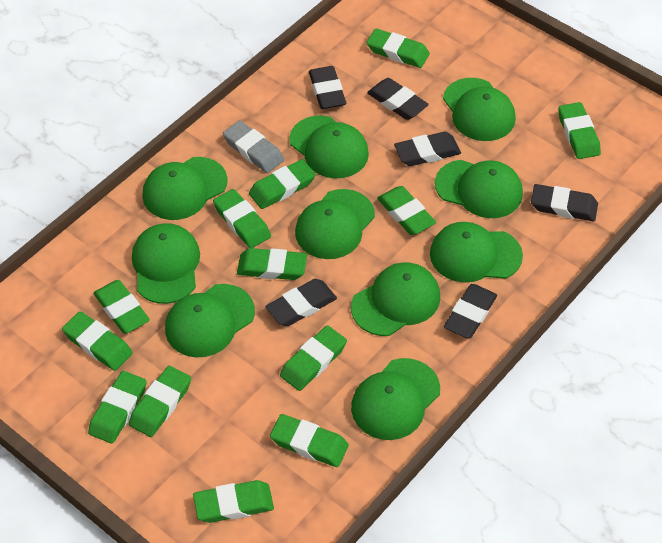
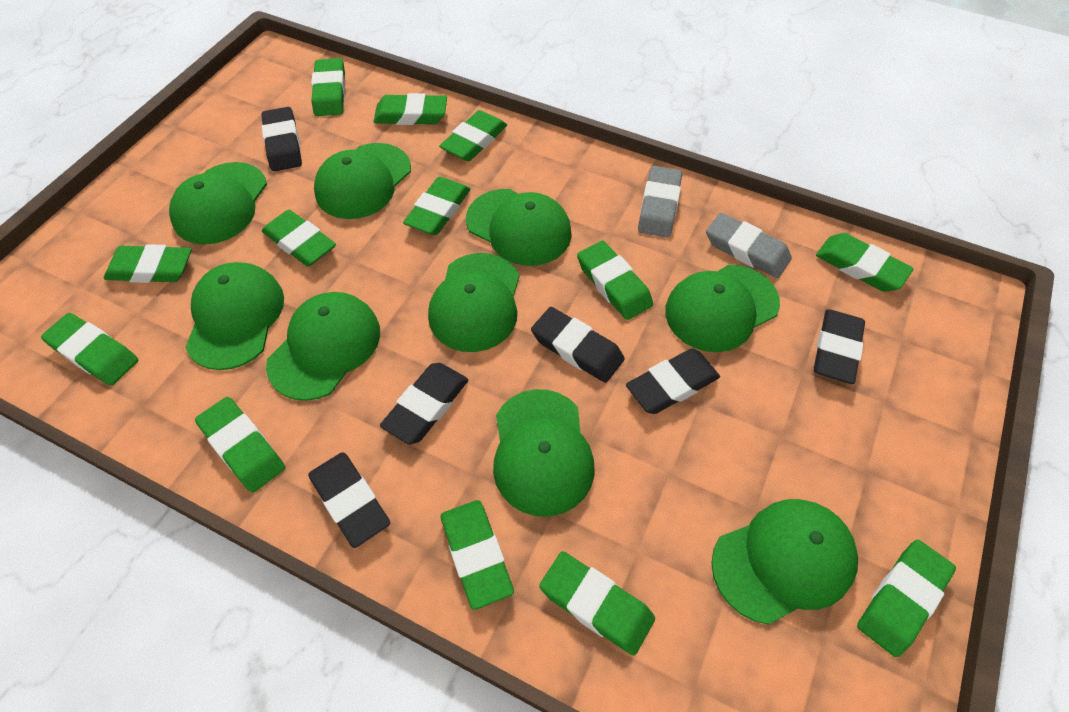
green cap: 10 -> 9
grey eraser: 1 -> 2

